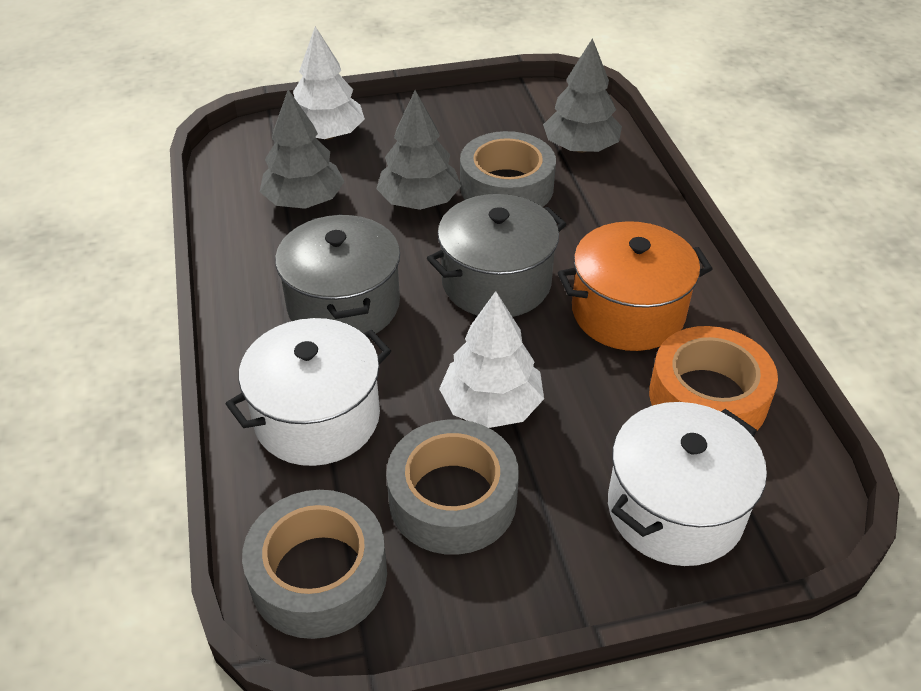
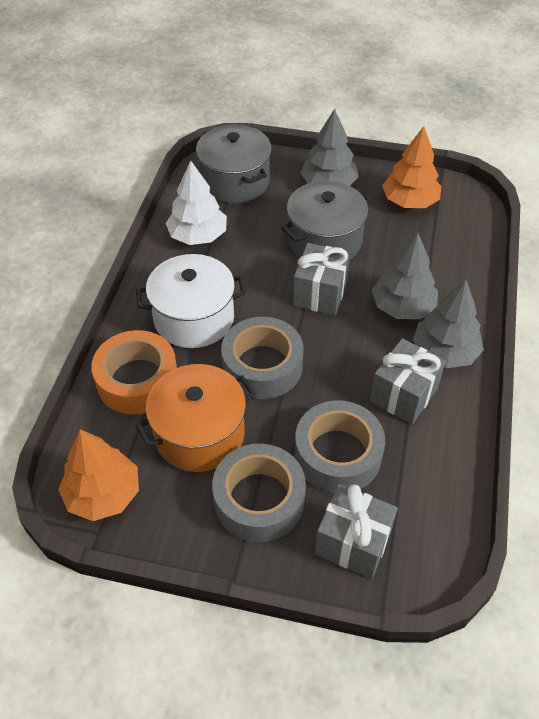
grey gift: 0 -> 3
orange tree: 0 -> 2
white pot: 2 -> 1
white tree: 2 -> 1

